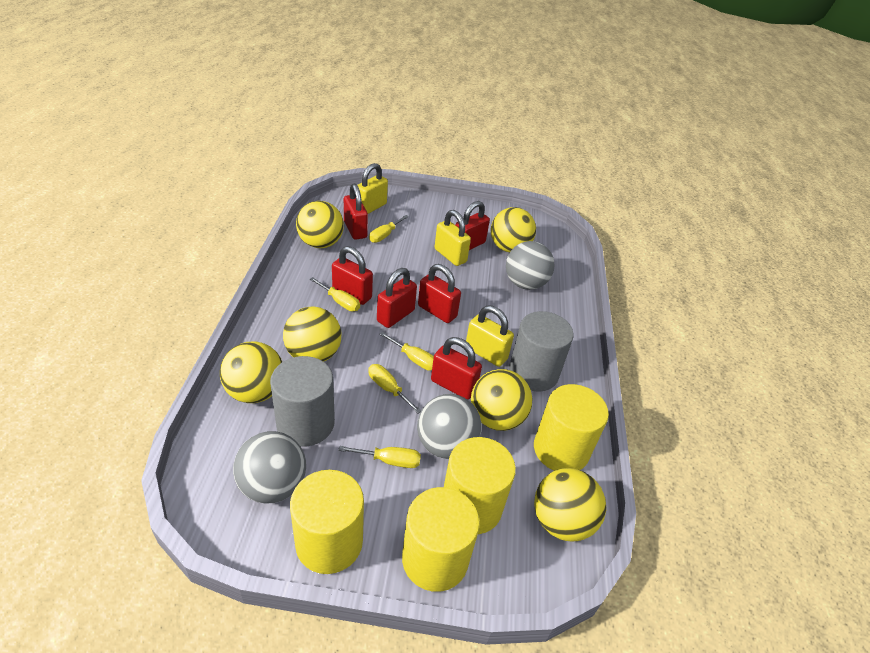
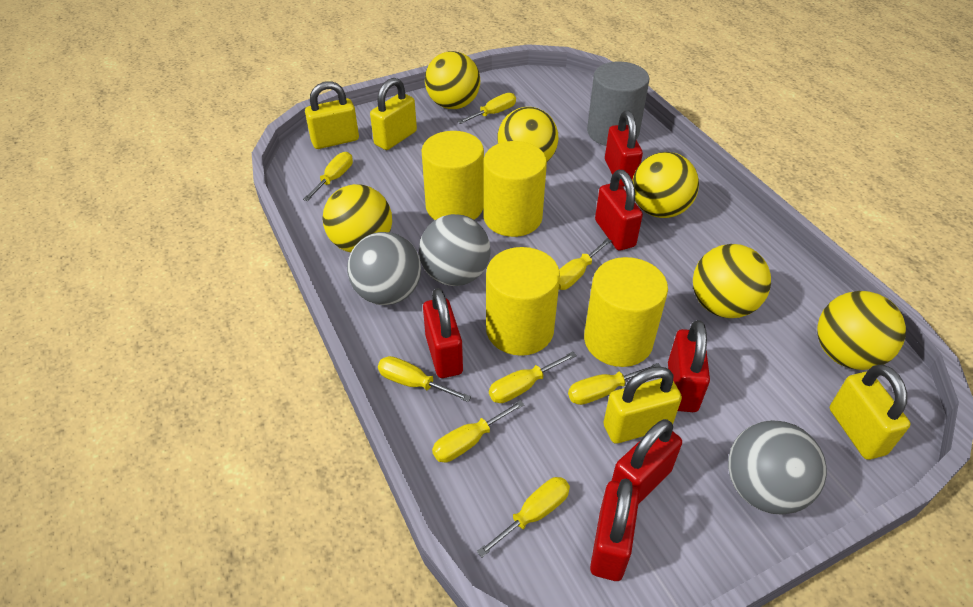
grey cylinder: 2 -> 1
yellow padlock: 3 -> 4
yellow screwdriver: 5 -> 8

